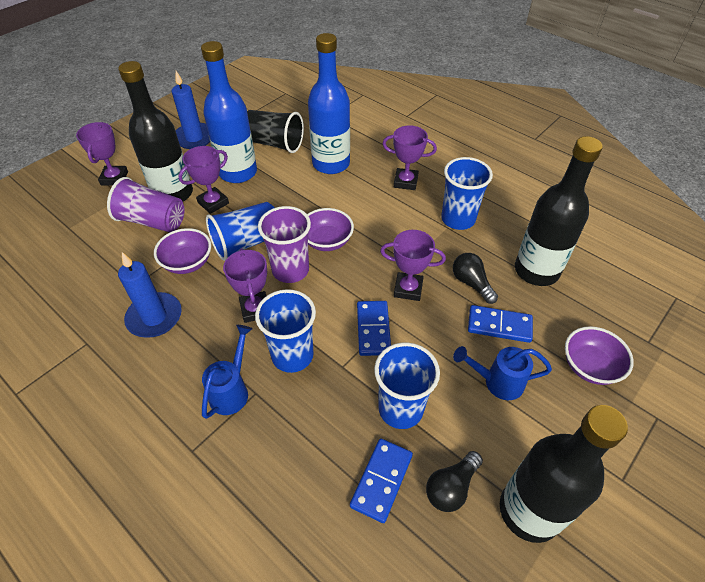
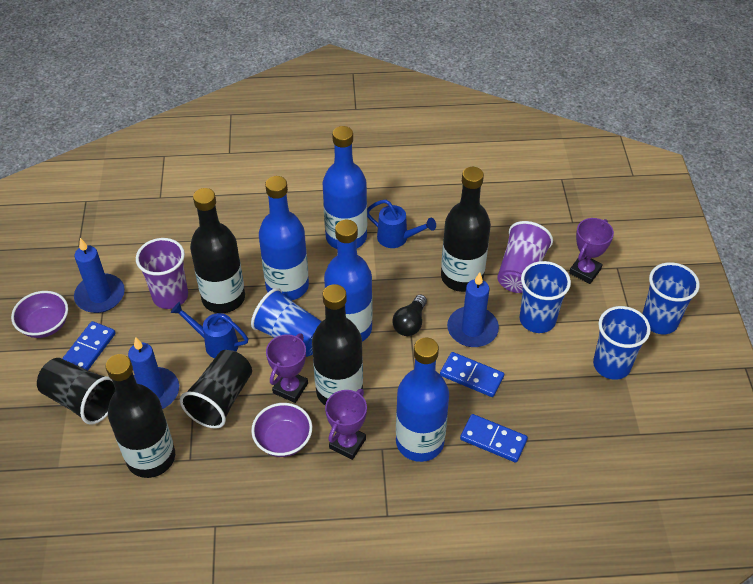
black bottle: 3 -> 4
black cup: 1 -> 2
black light bulb: 2 -> 1
blue bottle: 2 -> 4
blue candle: 2 -> 3
purple bowl: 3 -> 2
purple trophy: 5 -> 3

